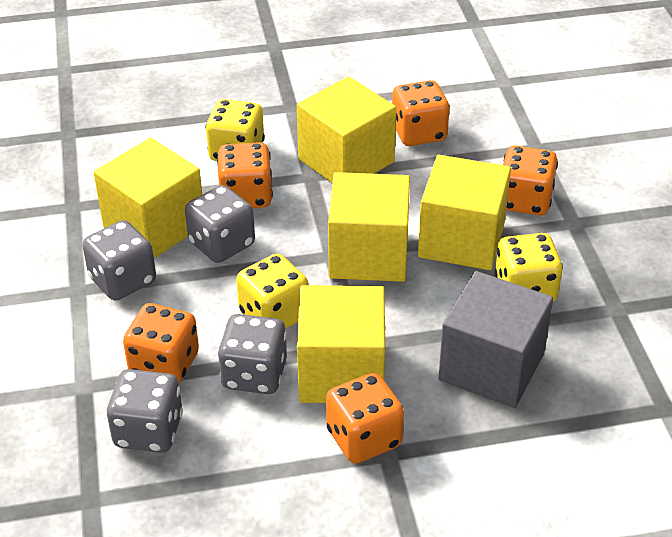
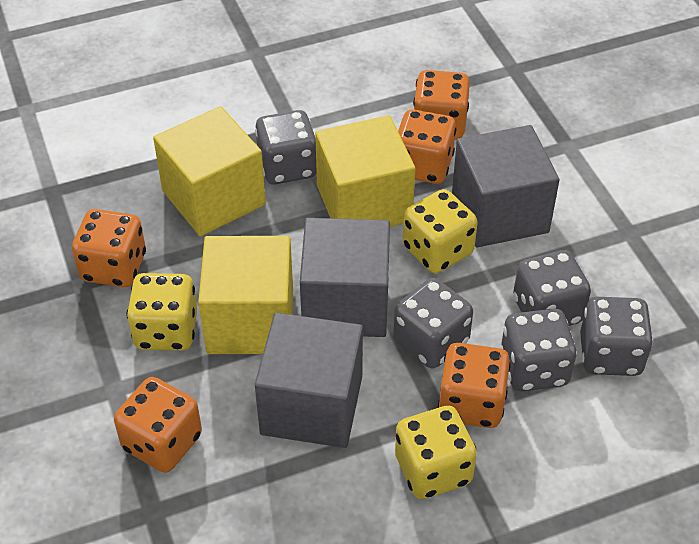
grey cube: 1 -> 3
grey dice: 4 -> 5
yellow cube: 5 -> 3

